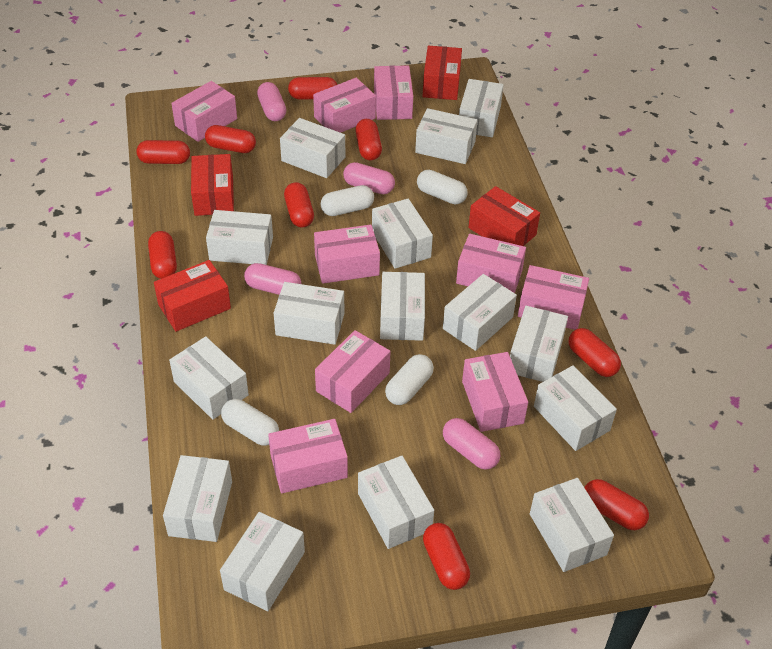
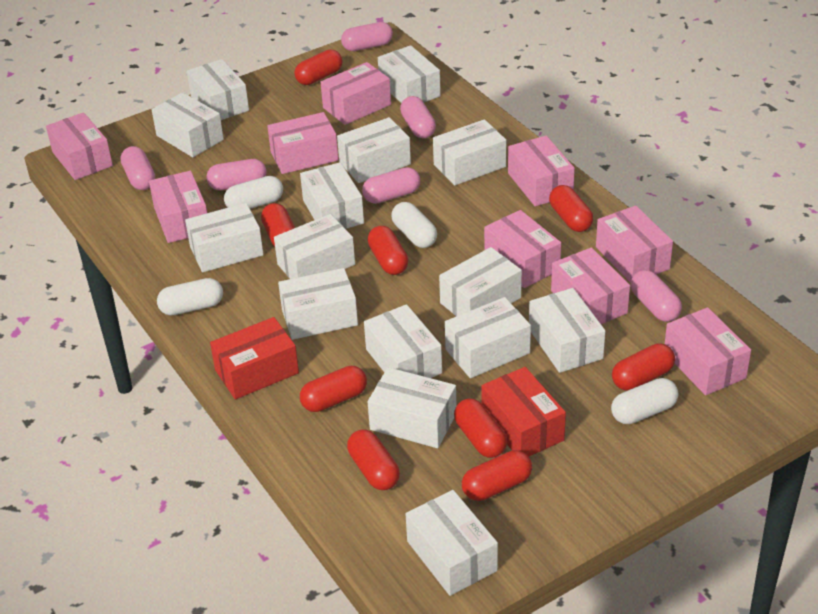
pink capsule: 4 -> 6
red box: 4 -> 2

